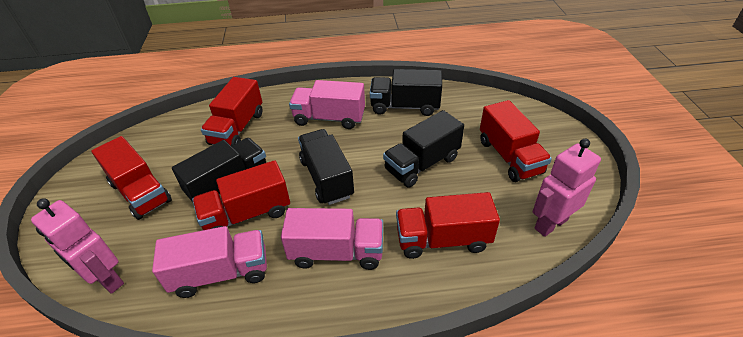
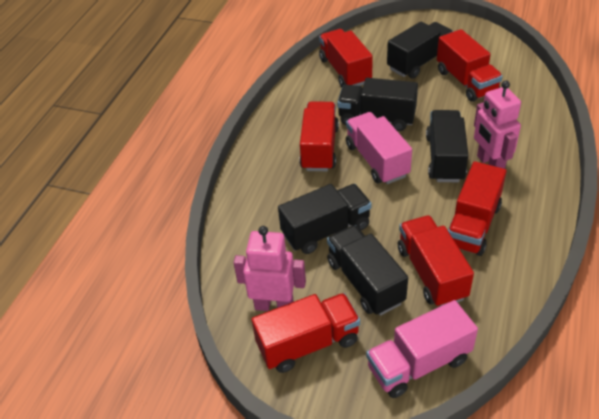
black truck: 4 -> 5
pink truck: 3 -> 2
red truck: 5 -> 6

